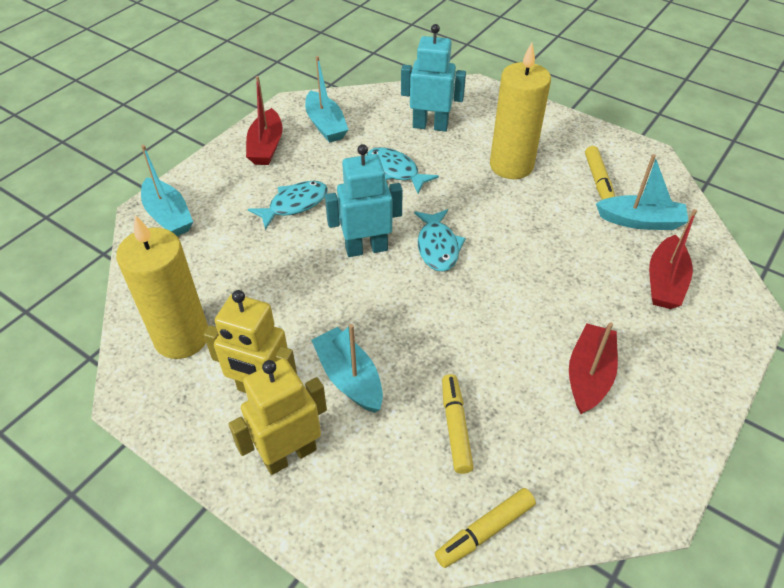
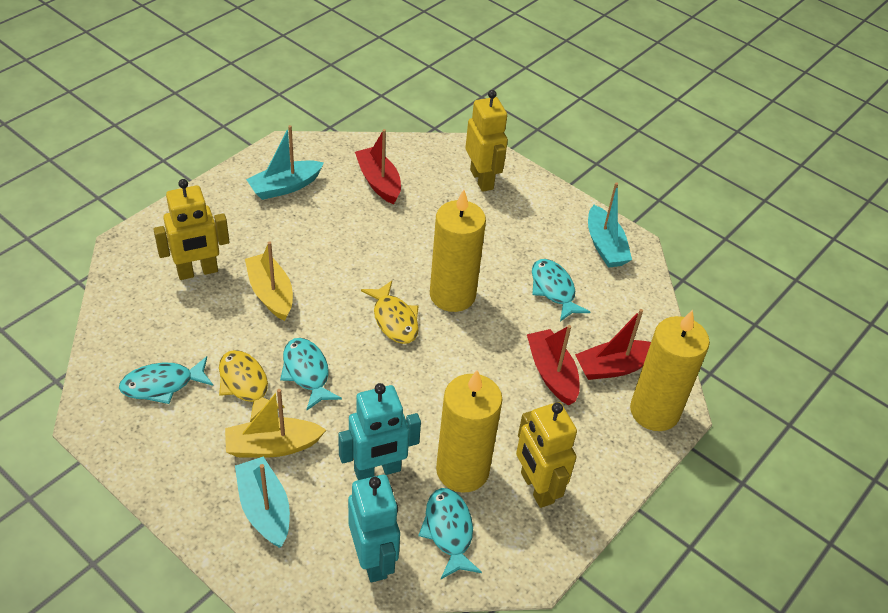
turquoise boat: 4 -> 3
turquoise fish: 3 -> 4
yellow boat: 0 -> 2
yellow candle: 2 -> 3
yellow fish: 0 -> 2
yellow marker: 3 -> 0
yellow robot: 2 -> 3

